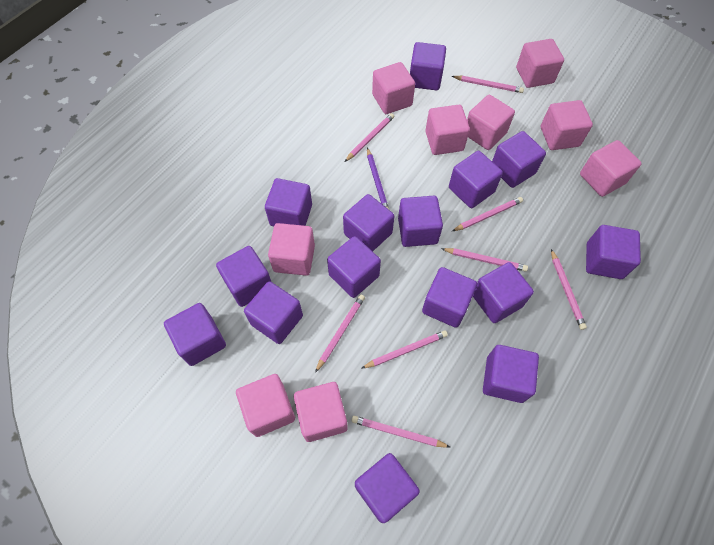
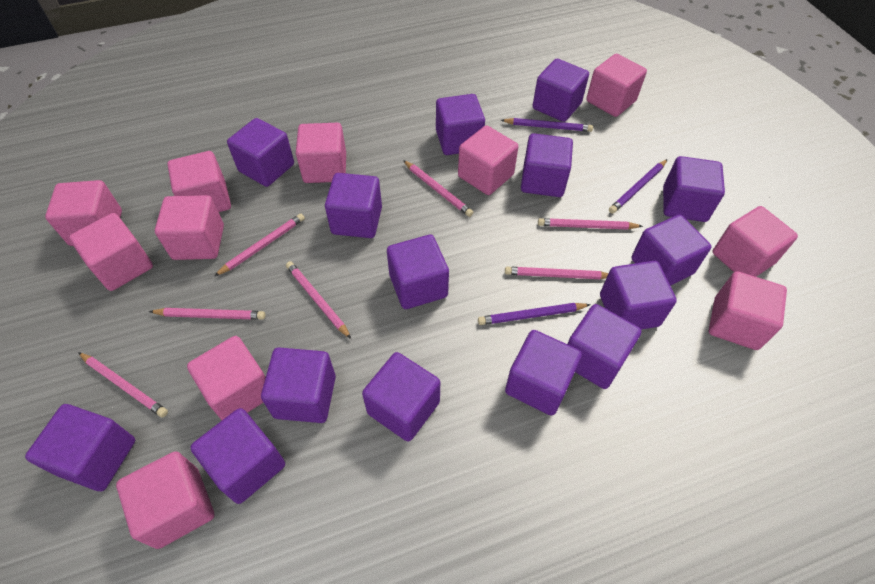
pink cube: 9 -> 11
pink pencil: 8 -> 7
purple pencil: 1 -> 3

